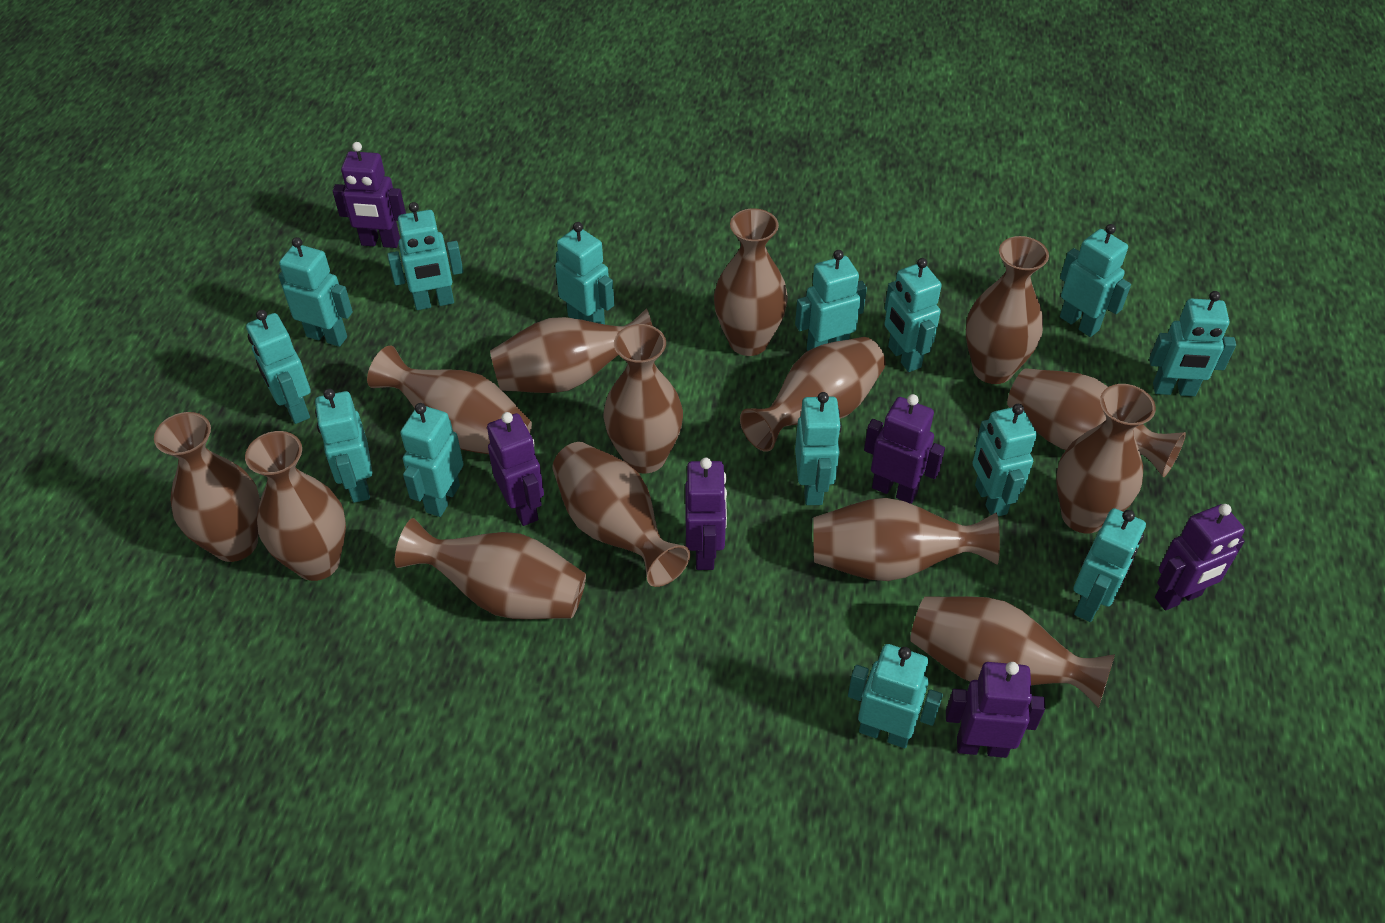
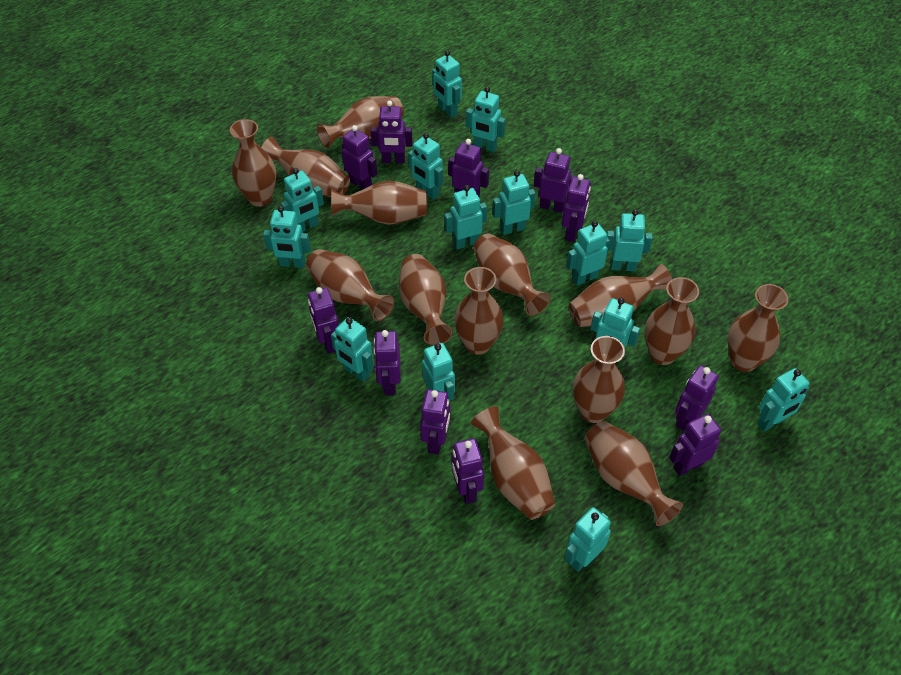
purple robot: 6 -> 11

